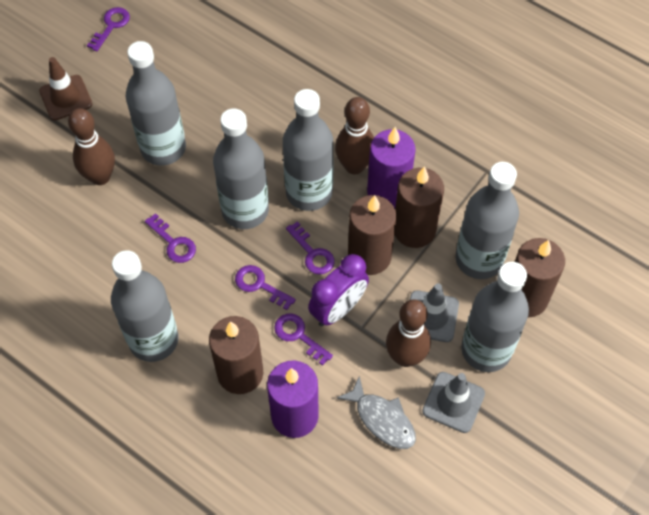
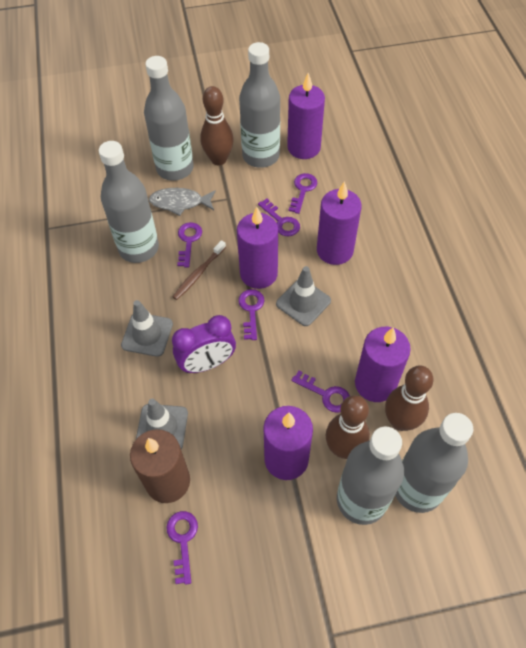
brown candle: 4 -> 1
brown toothbrush: 0 -> 1
brown traffic cone: 1 -> 0
grey bottle: 6 -> 5
grey traffic cone: 2 -> 3
purple candle: 2 -> 5
purple key: 5 -> 6

